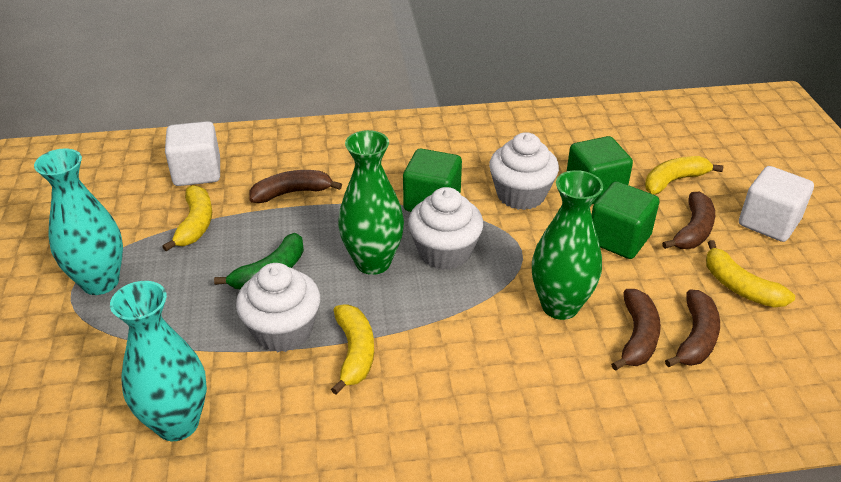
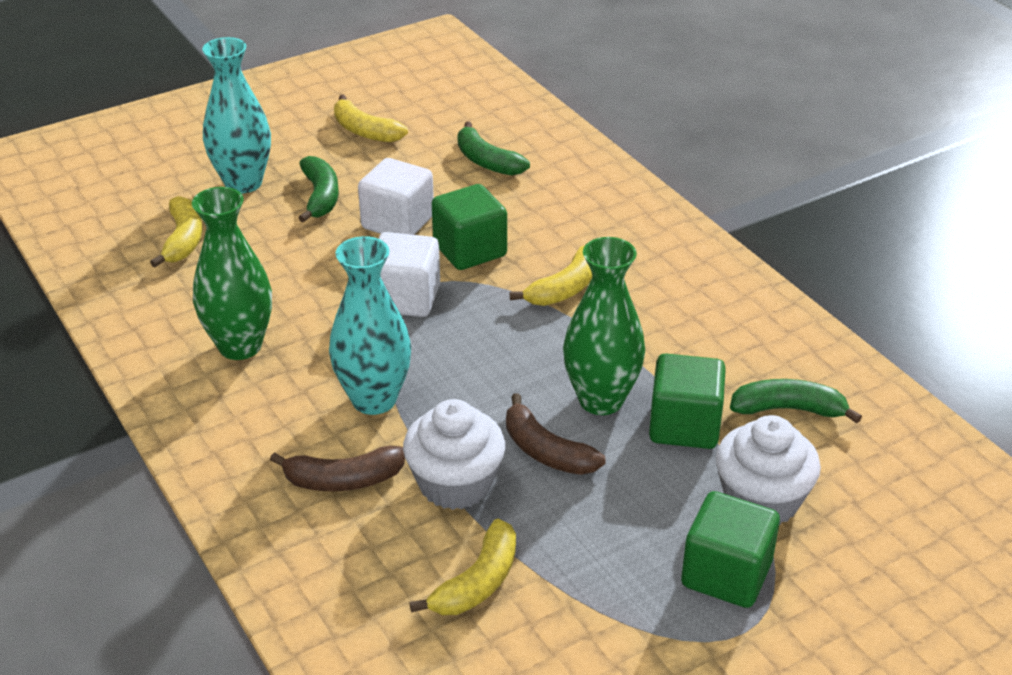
brown banana: 4 -> 2
green banana: 1 -> 3
white cupcake: 3 -> 2

